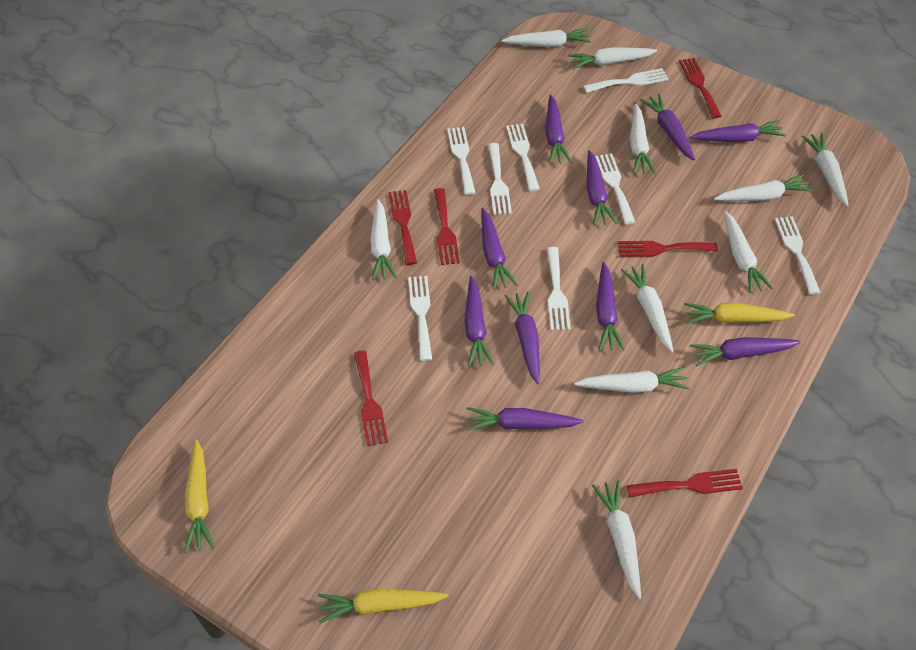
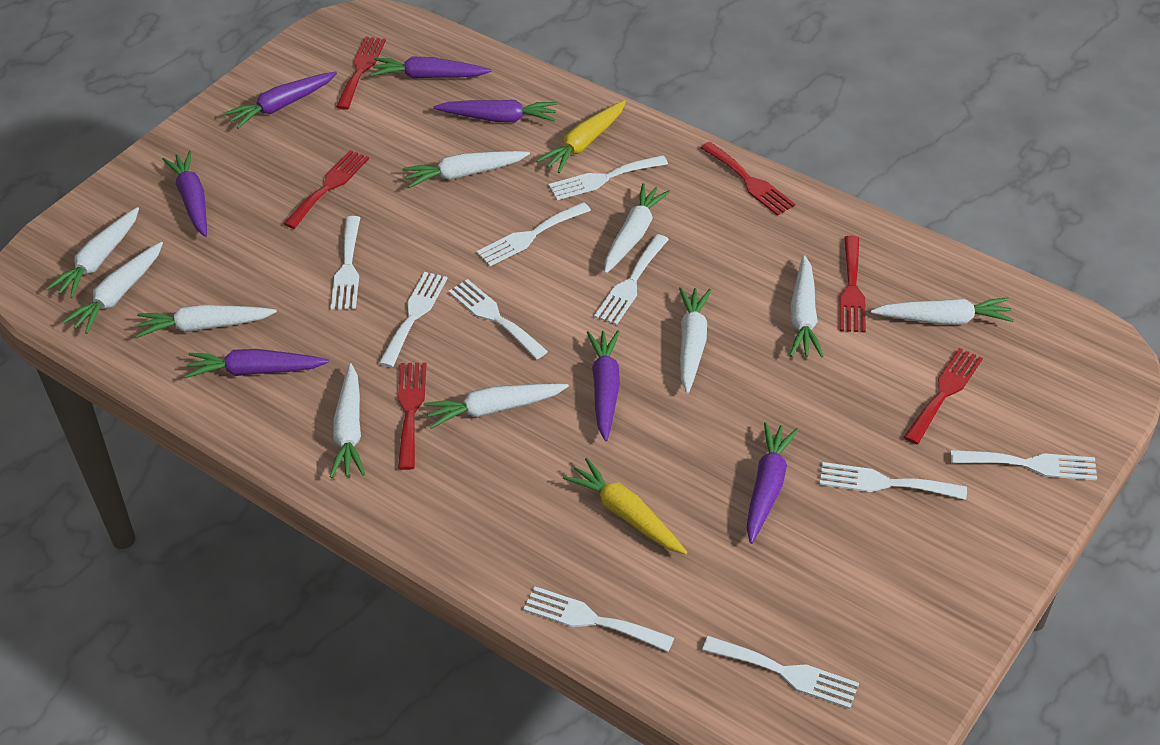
purple carrot: 10 -> 7
white fork: 8 -> 10
yellow carrot: 3 -> 2

